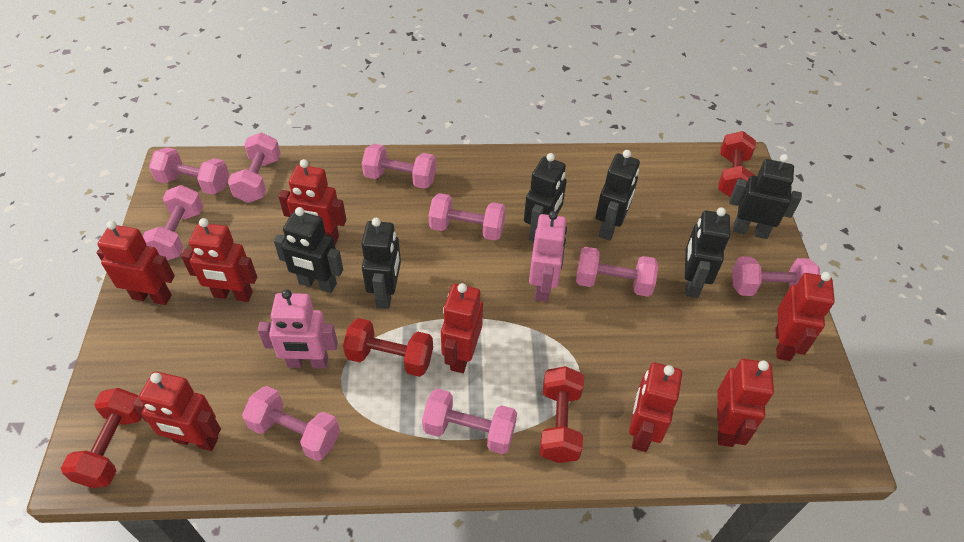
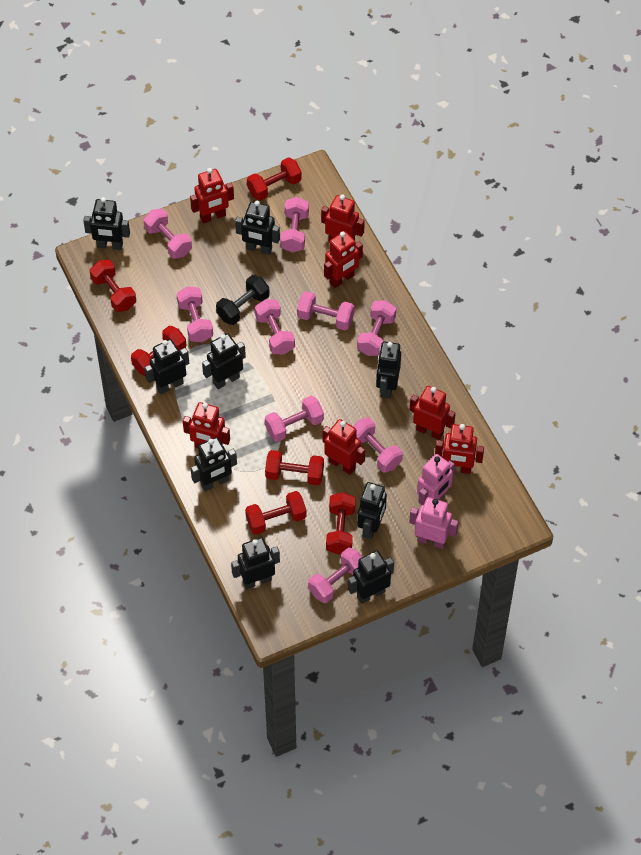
black dumbbell: 0 -> 1
black robot: 6 -> 9
red dumbbell: 4 -> 6
red robot: 8 -> 7

